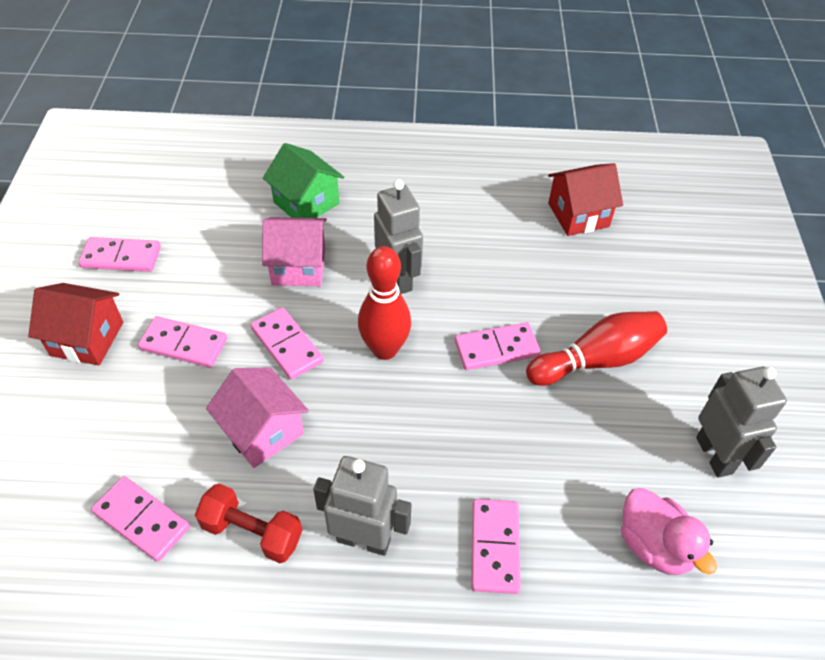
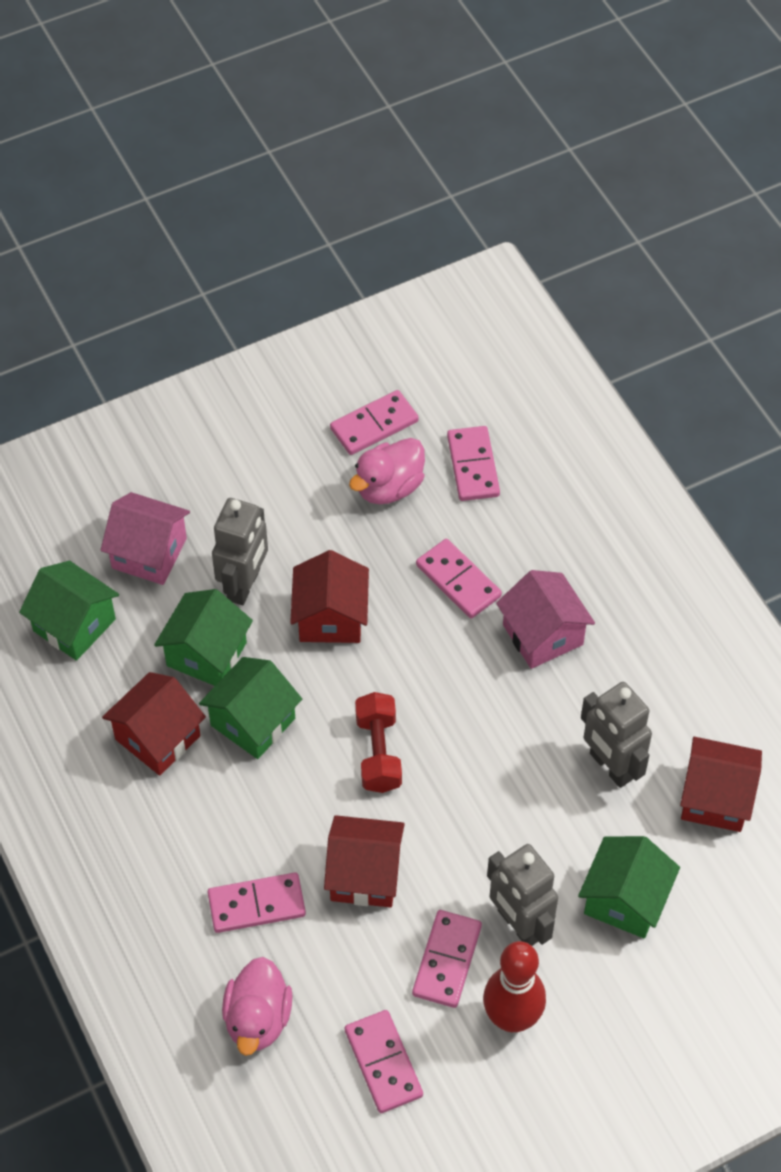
green house: 1 -> 4
pink duck: 1 -> 2
red bowling pin: 2 -> 1
red house: 2 -> 4

